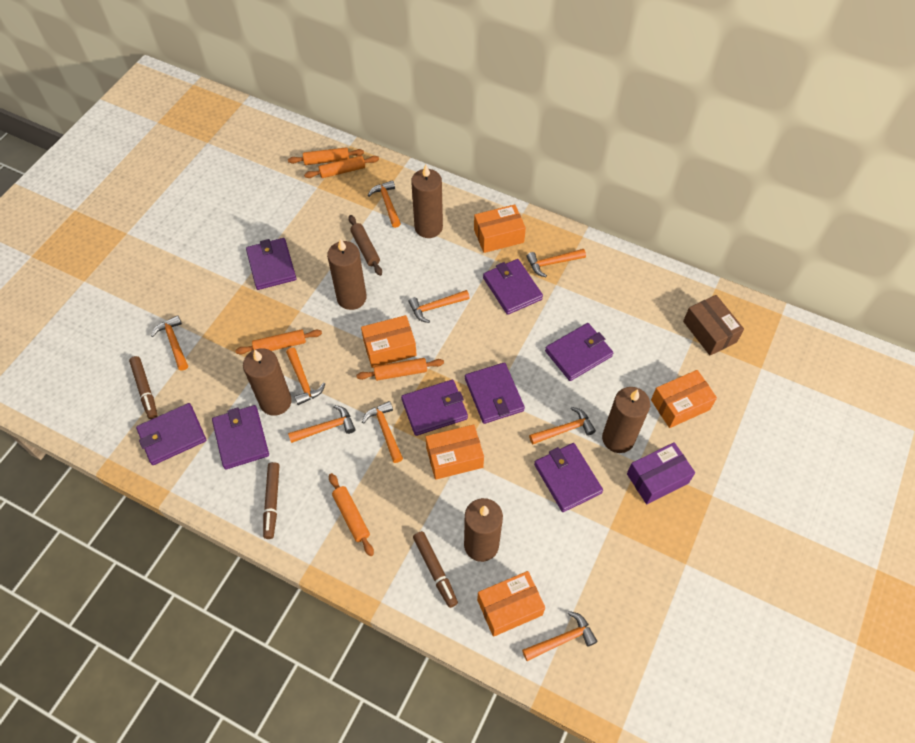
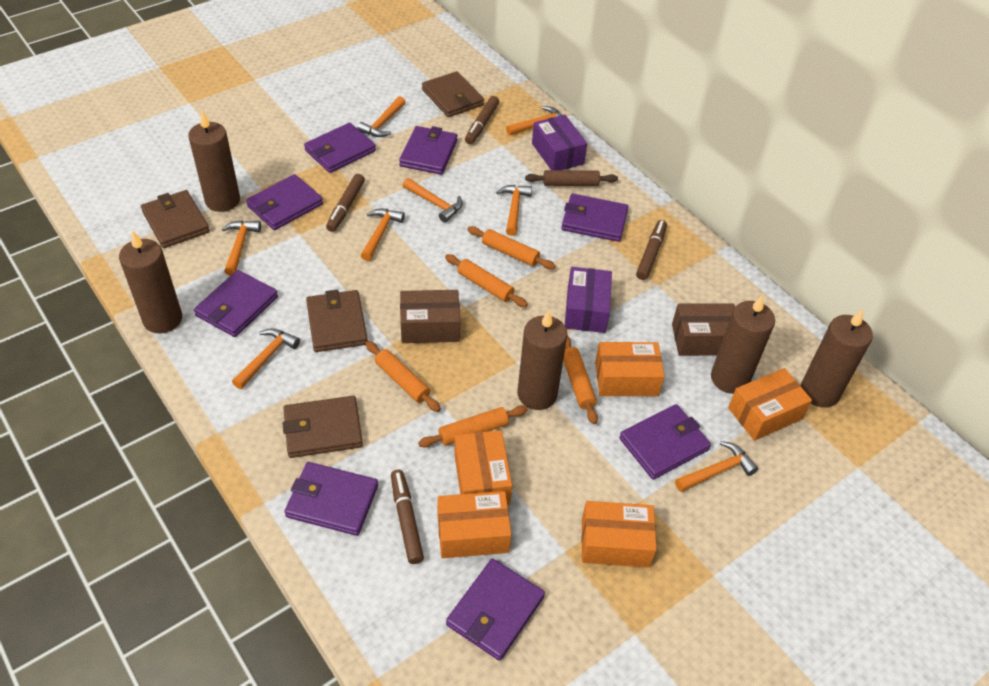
brown box: 1 -> 2
brown marker: 3 -> 4
brown wallet: 0 -> 4
orange hammer: 9 -> 8
purple box: 1 -> 2

